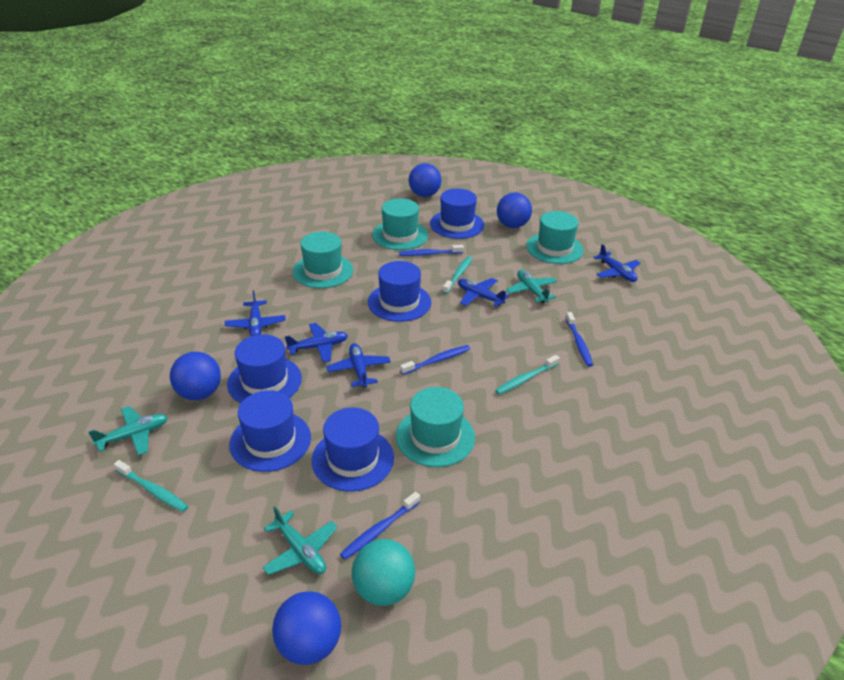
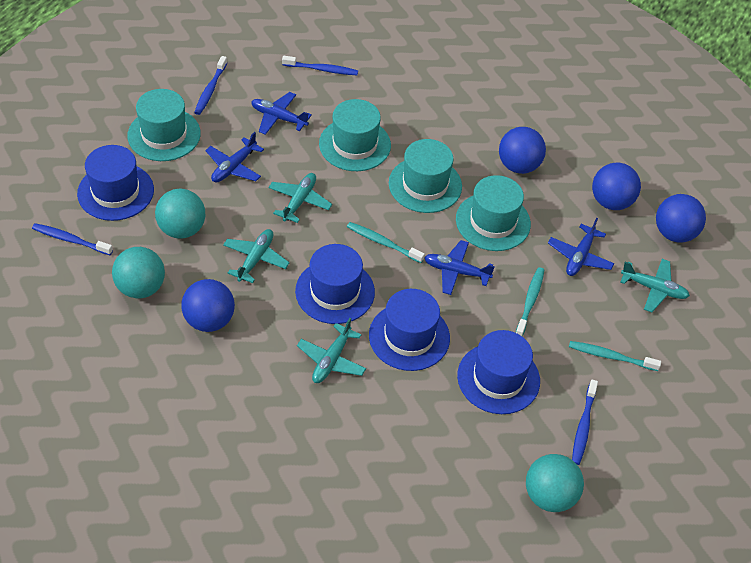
blue hat: 5 -> 4
blue plane: 5 -> 4
turquoise ball: 1 -> 3
turquoise plane: 3 -> 4

